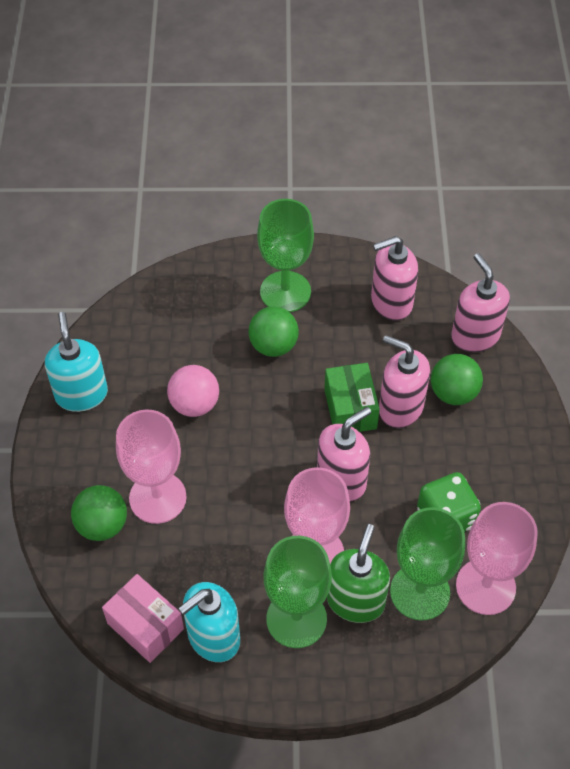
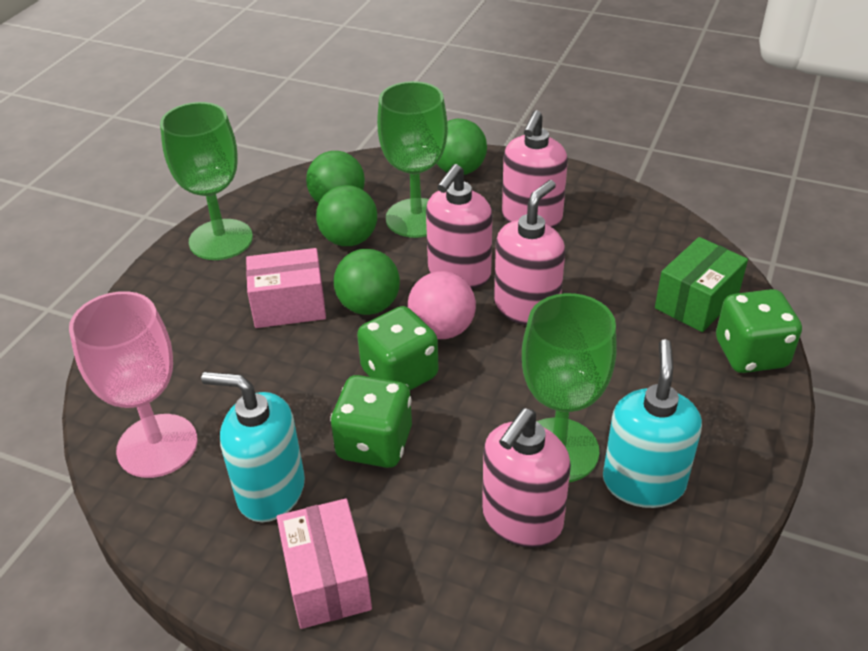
green ball: 3 -> 4
green dice: 1 -> 3
green soap dispenser: 1 -> 0
pink box: 1 -> 2
pink goblet: 3 -> 1

